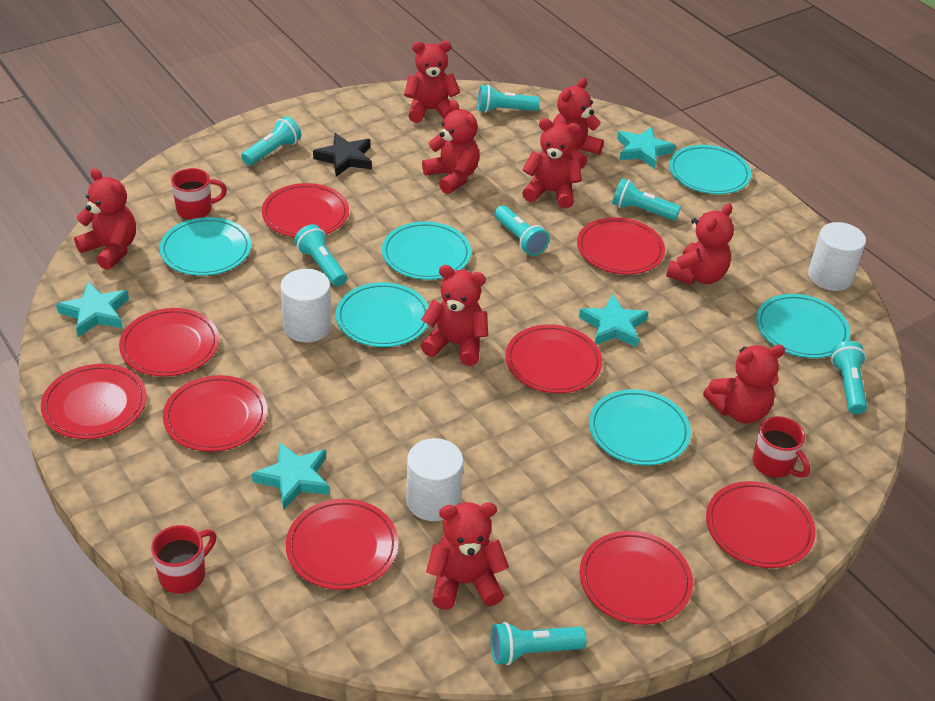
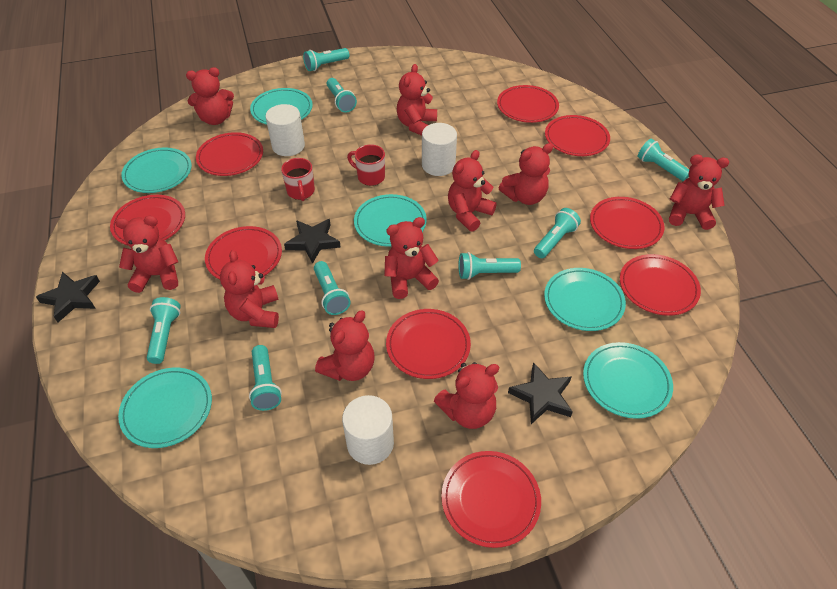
black star: 1 -> 3
red mug: 3 -> 2
red teddy bear: 9 -> 10
turquoise flashlight: 7 -> 8
turquoise star: 4 -> 0

